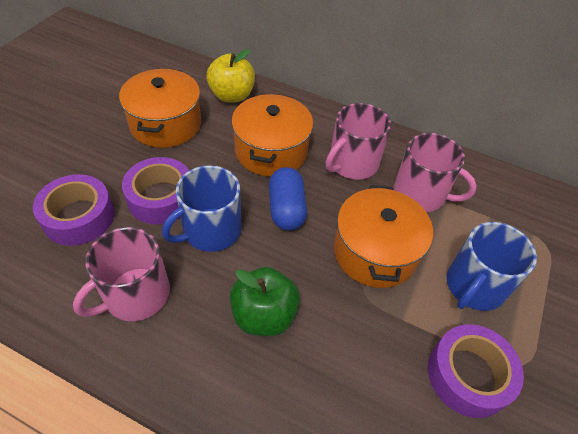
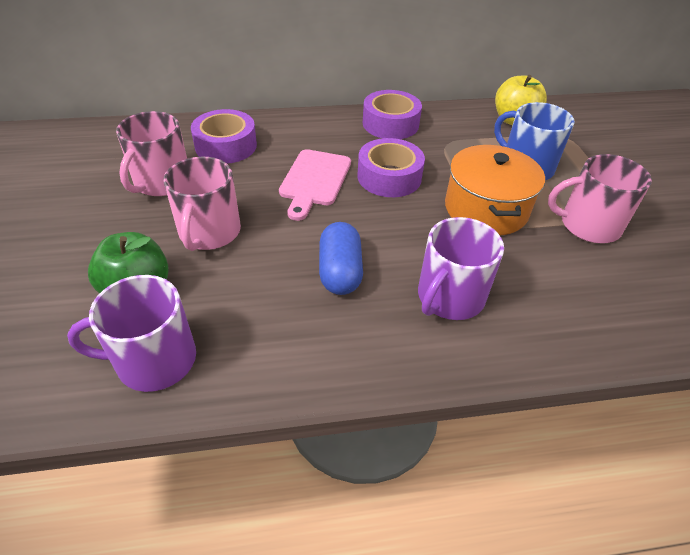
blue mug: 2 -> 1
orange pot: 3 -> 1
pink cutting board: 0 -> 1
purple mug: 0 -> 2

